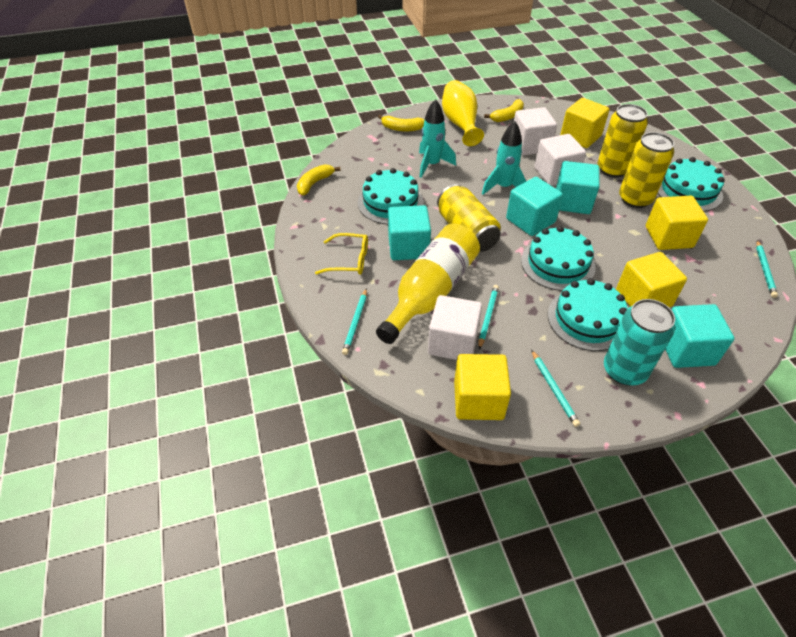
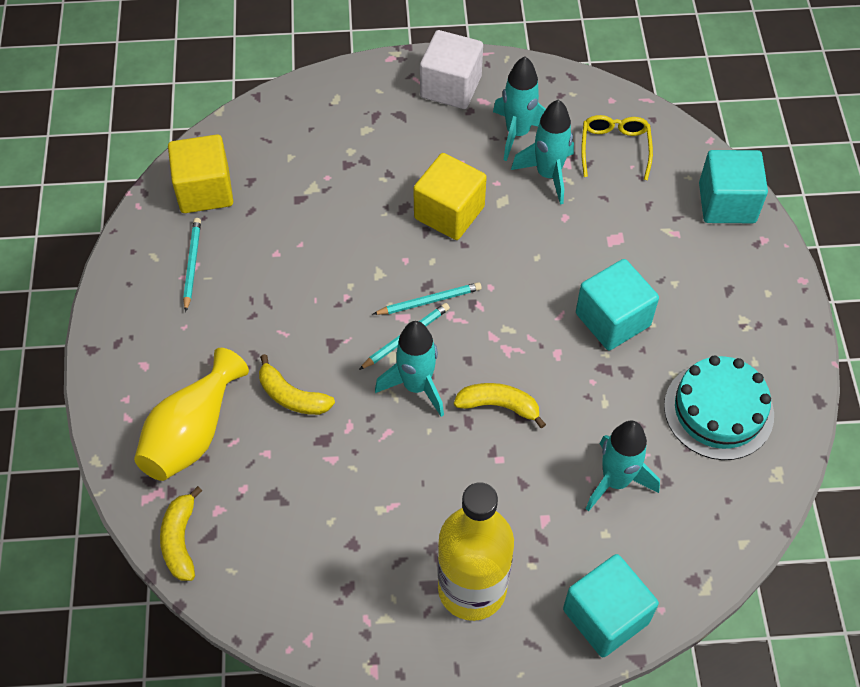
turquoise cake: 4 -> 1
turquoise can: 1 -> 0
turquoise cube: 4 -> 3
turquoise pencil: 4 -> 3
turquoise rocket: 2 -> 4
white cube: 3 -> 1
yellow can: 3 -> 0
yellow cube: 4 -> 2

